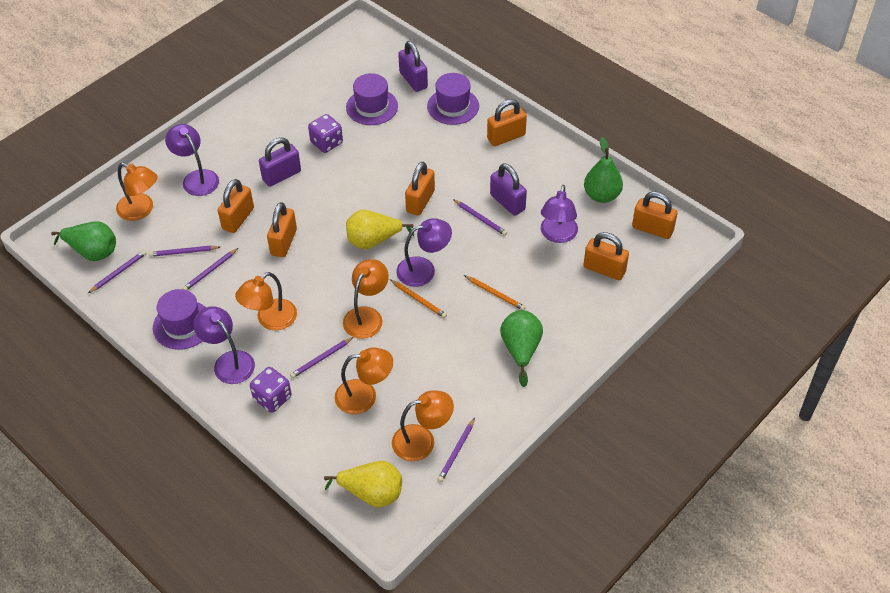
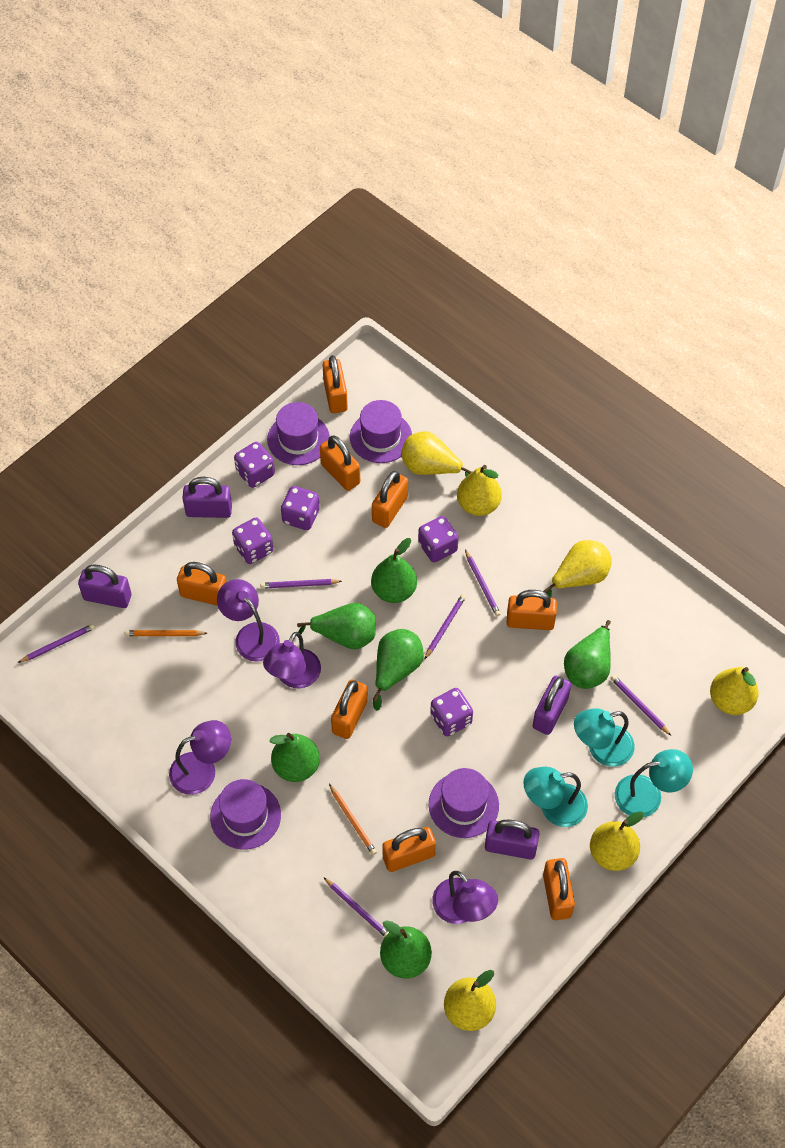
green pear: 3 -> 6
orange lamp: 5 -> 0
orange padlock: 6 -> 8
purple dice: 2 -> 5
purple hat: 3 -> 4
purple padlock: 3 -> 4
turquoise lamp: 0 -> 3
yellow pear: 2 -> 6

